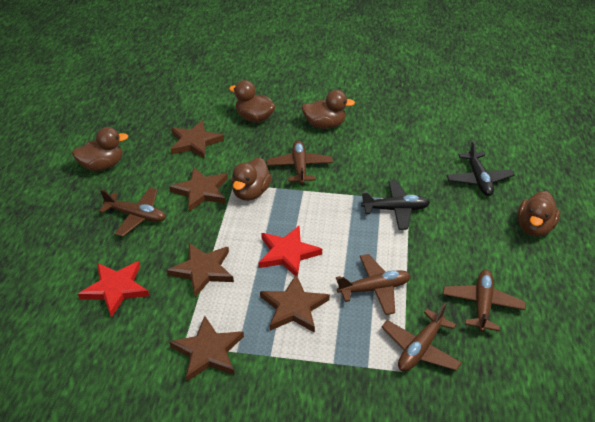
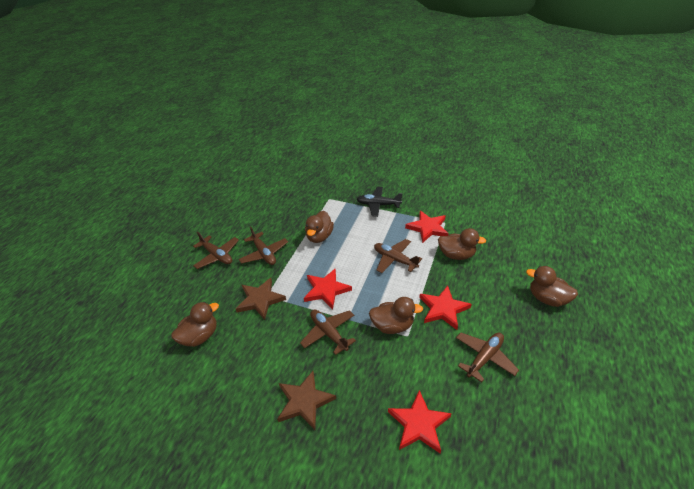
black plane: 2 -> 1
brown star: 5 -> 2
red star: 2 -> 4

